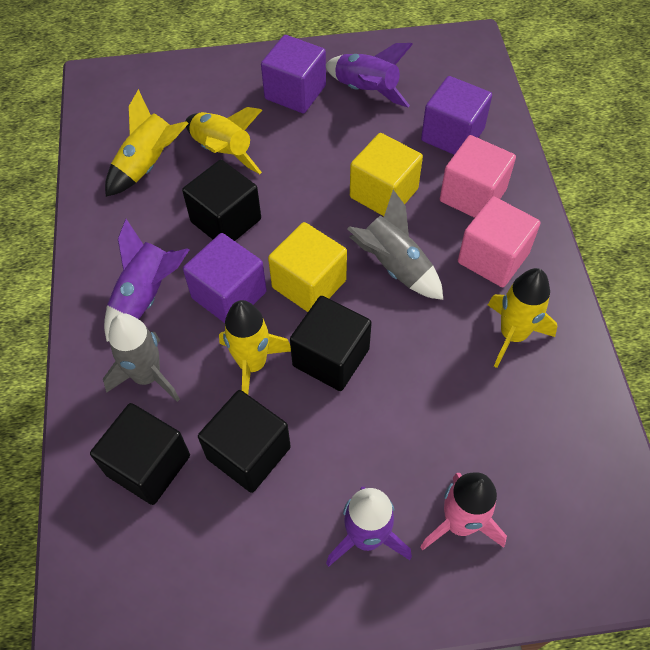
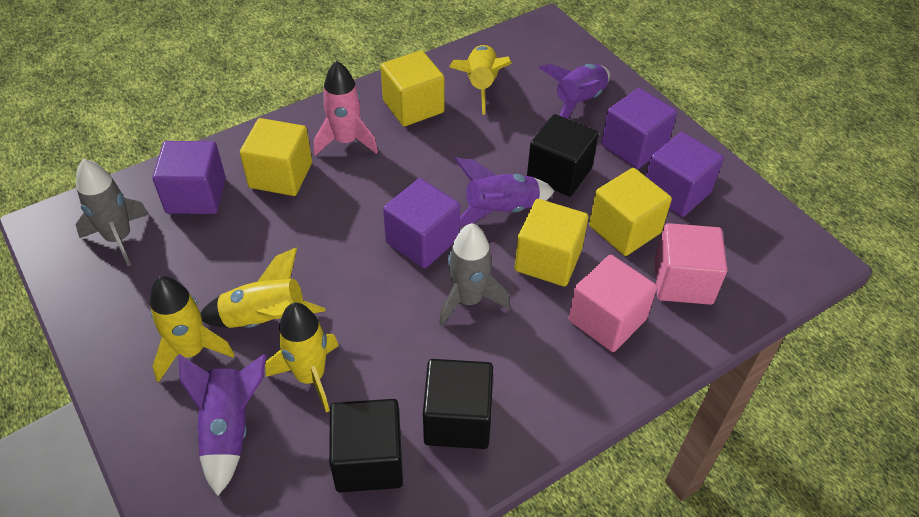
black cube: 4 -> 3
purple cube: 3 -> 4
yellow cube: 2 -> 4

